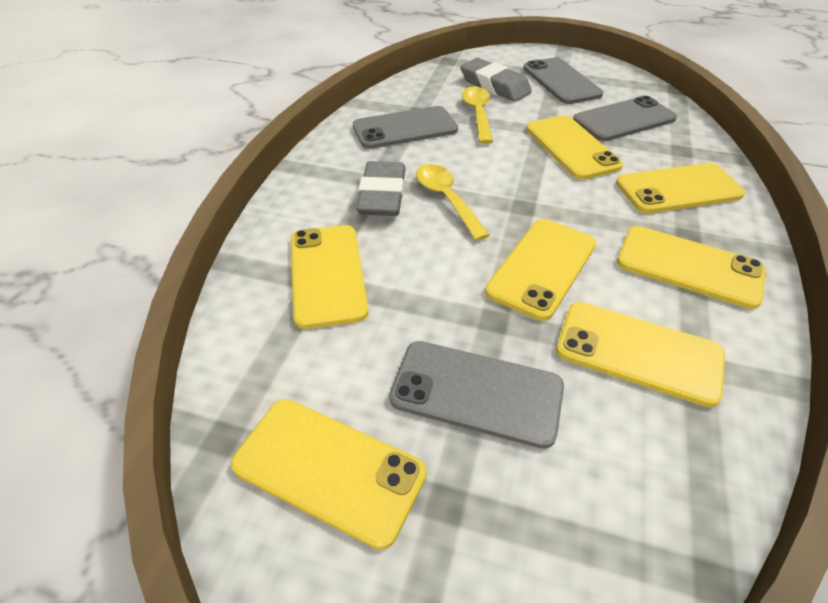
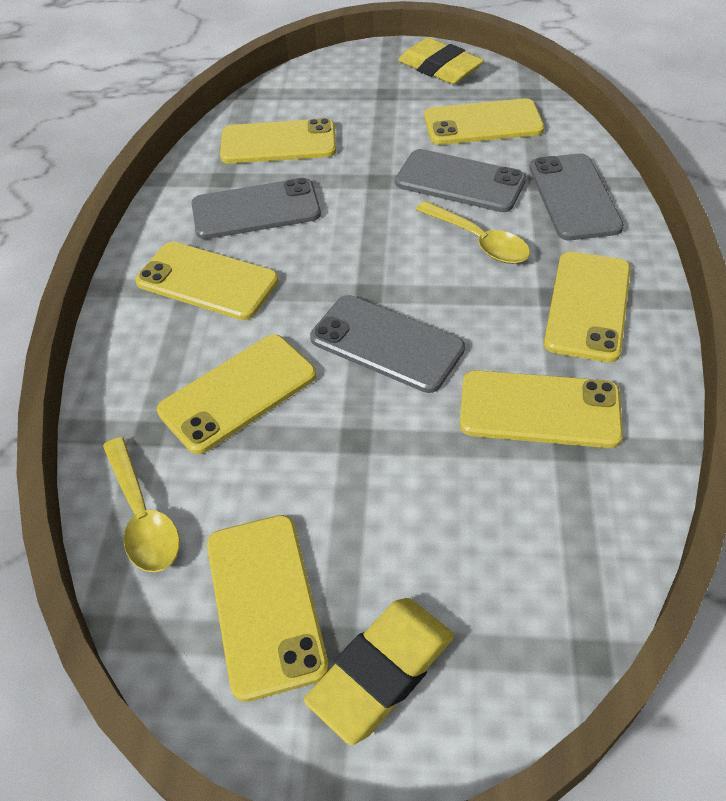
grey eraser: 2 -> 0
yellow eraser: 0 -> 2

